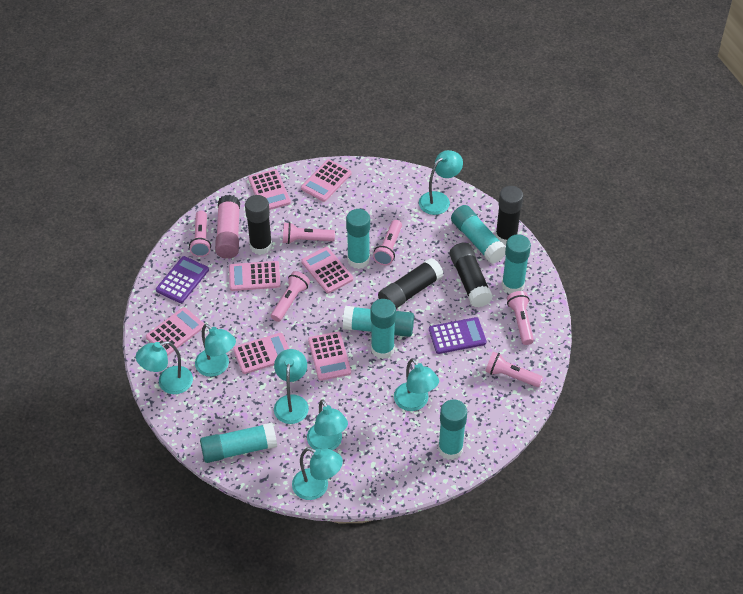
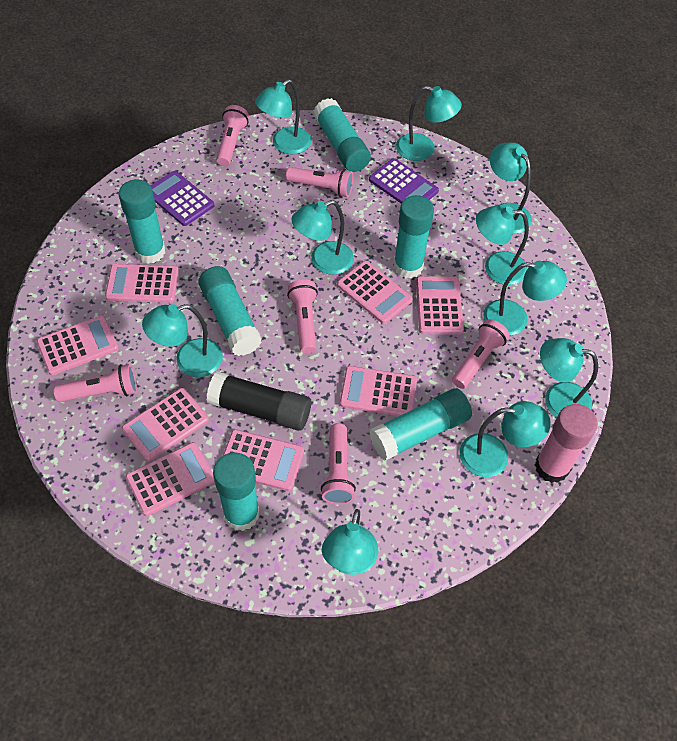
black glue stick: 4 -> 1
pink calculator: 7 -> 8
turquoise glue stick: 7 -> 6
turquoise lamp: 7 -> 10

